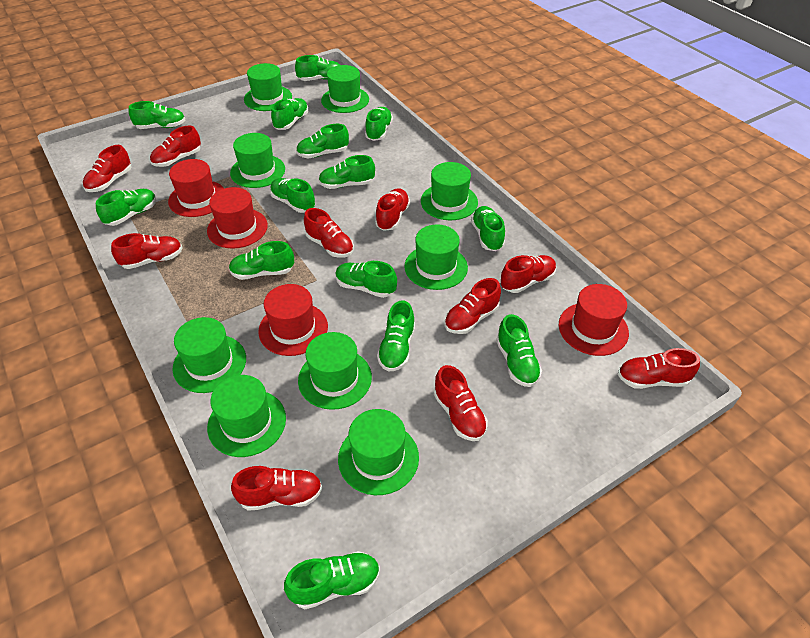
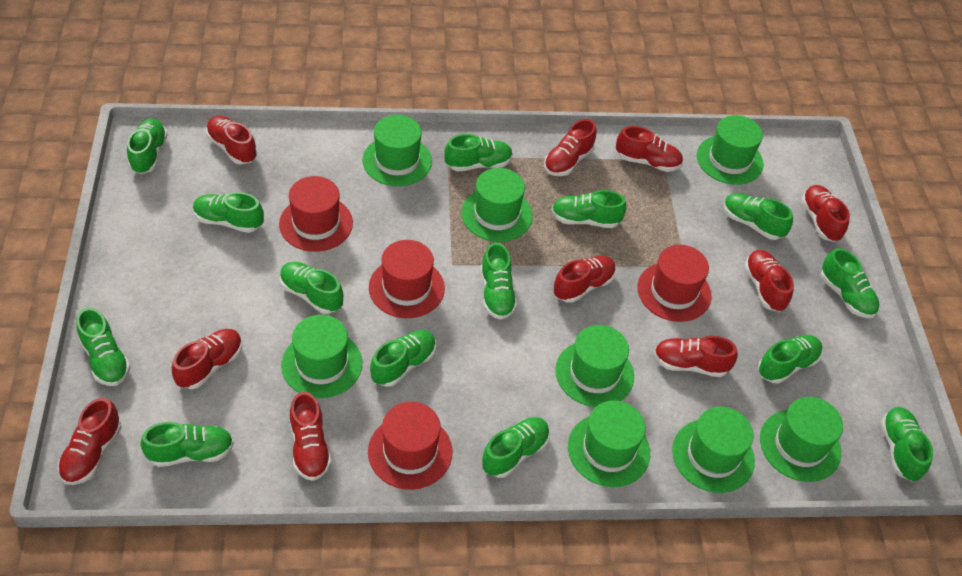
green hat: 9 -> 8

